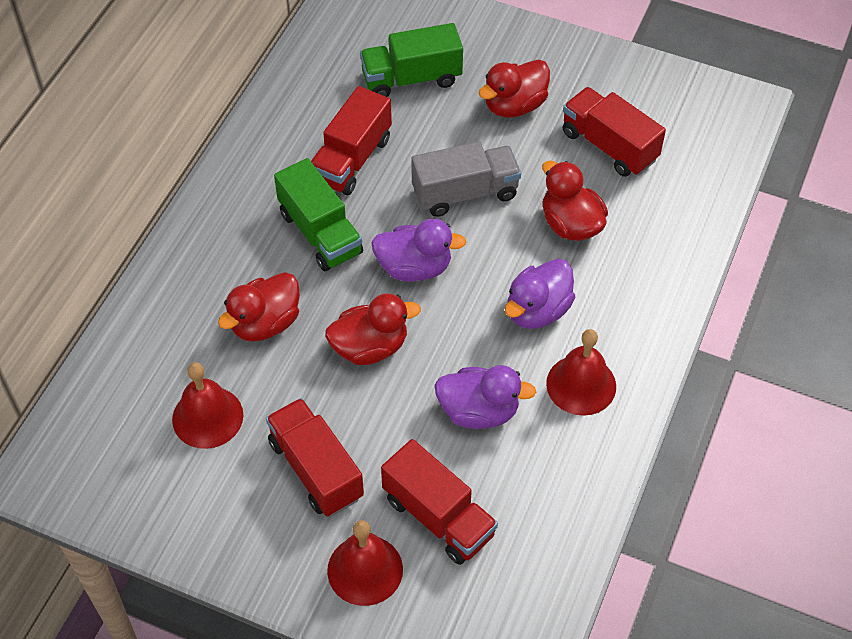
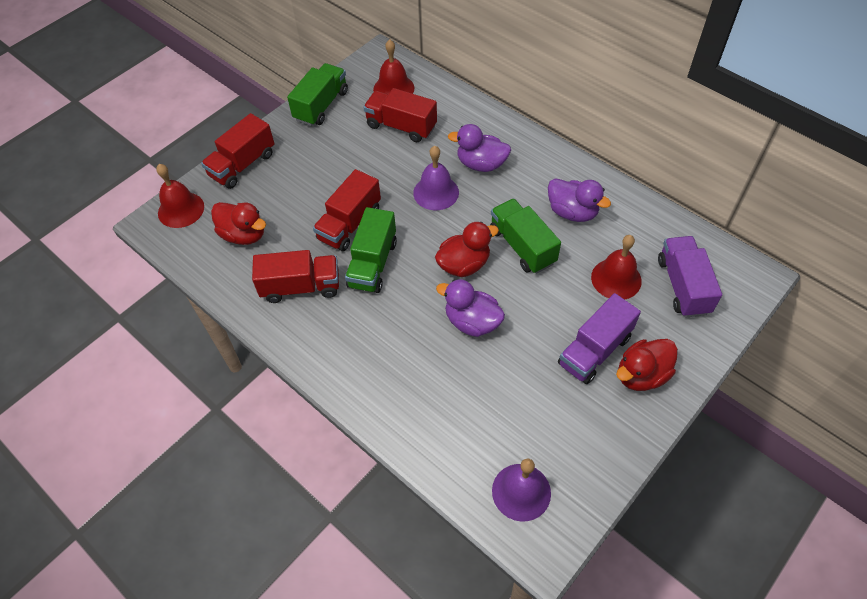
green truck: 2 -> 3
grey truck: 1 -> 0
purple bell: 0 -> 2
purple truck: 0 -> 2
red duck: 4 -> 3

